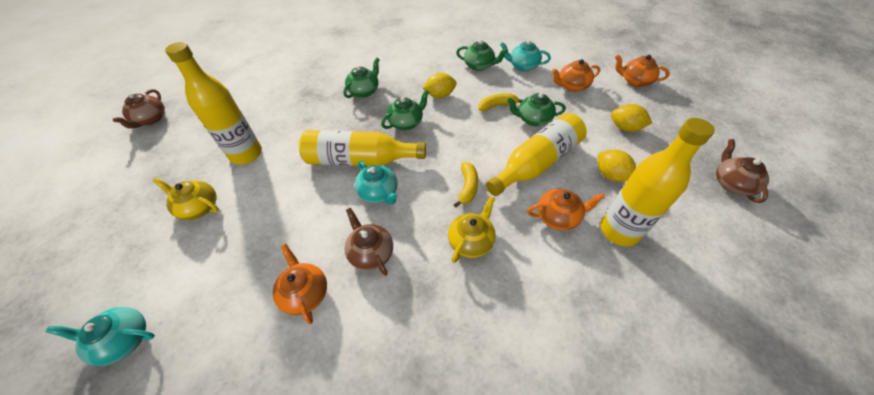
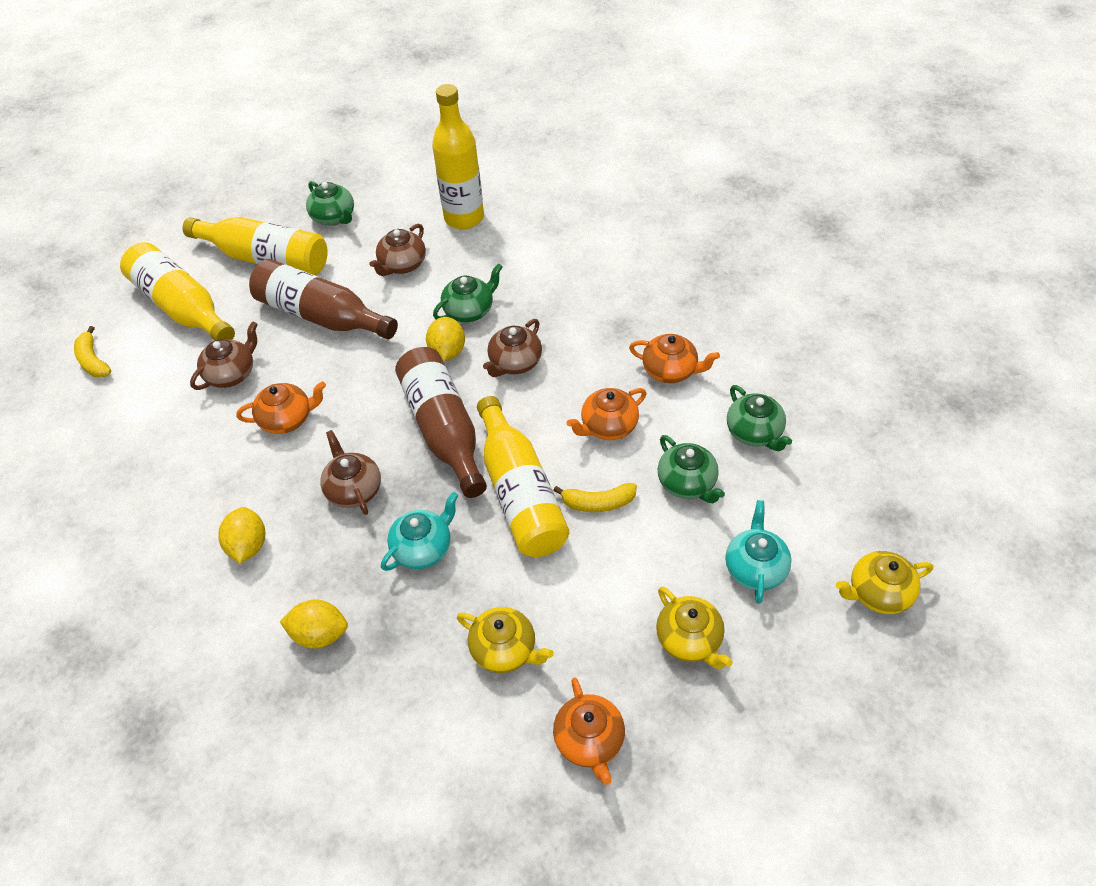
brown bottle: 0 -> 2
brown teapot: 3 -> 4
turquoise teapot: 3 -> 2
yellow teapot: 2 -> 3

